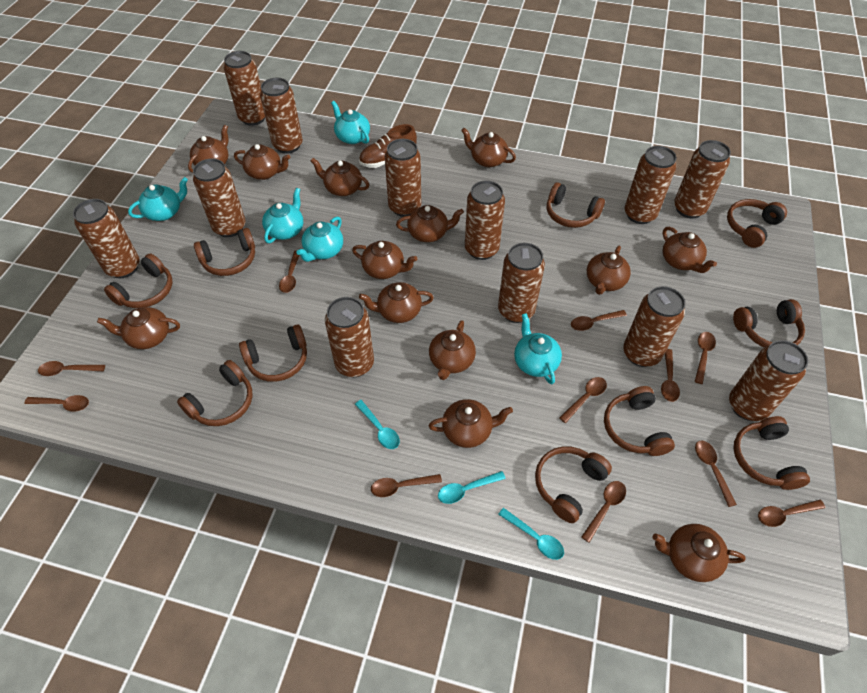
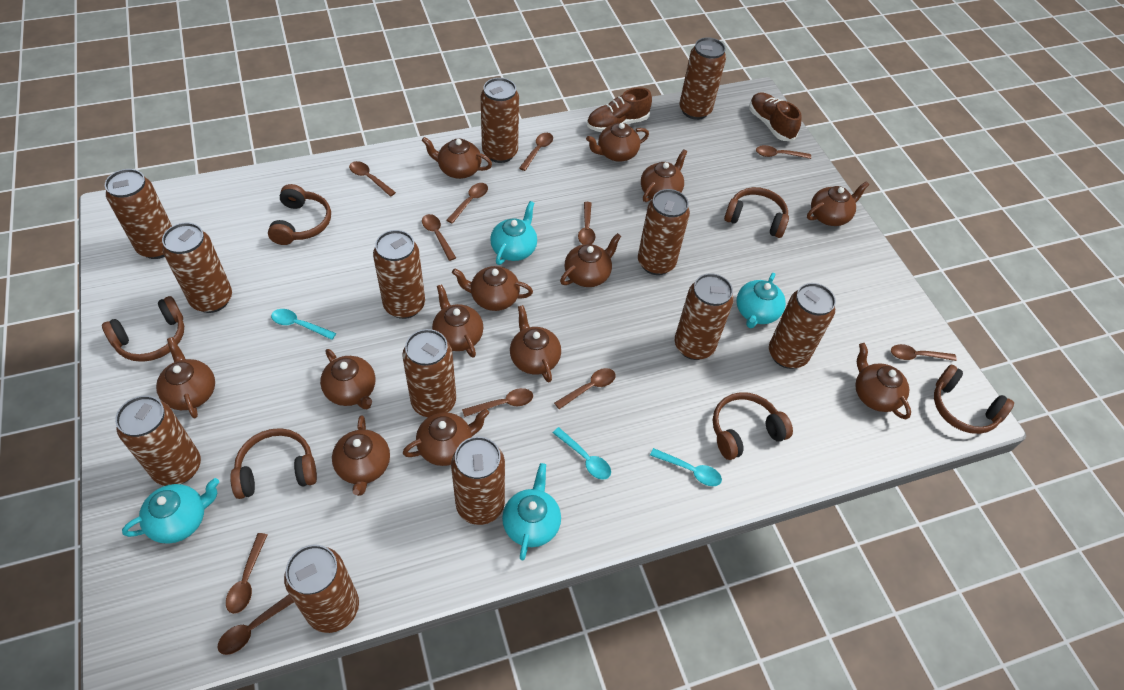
brown headphones: 10 -> 6
brown shoe: 1 -> 2
turquoise teapot: 5 -> 4

